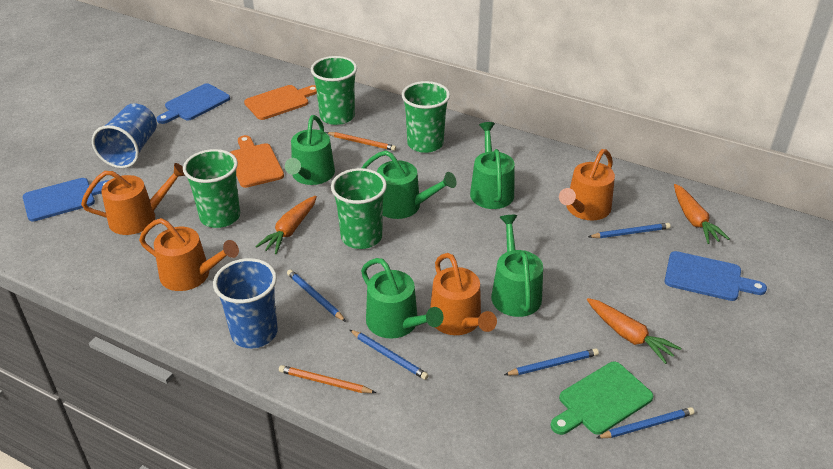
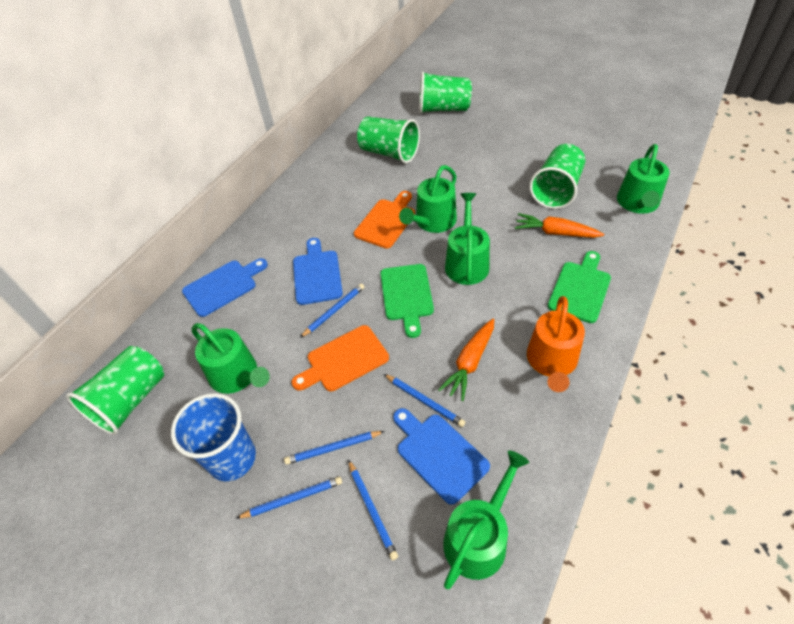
blue cup: 2 -> 1
green cutting board: 1 -> 2
orange carrot: 3 -> 2
orange pencil: 2 -> 0
orange watering can: 4 -> 1

